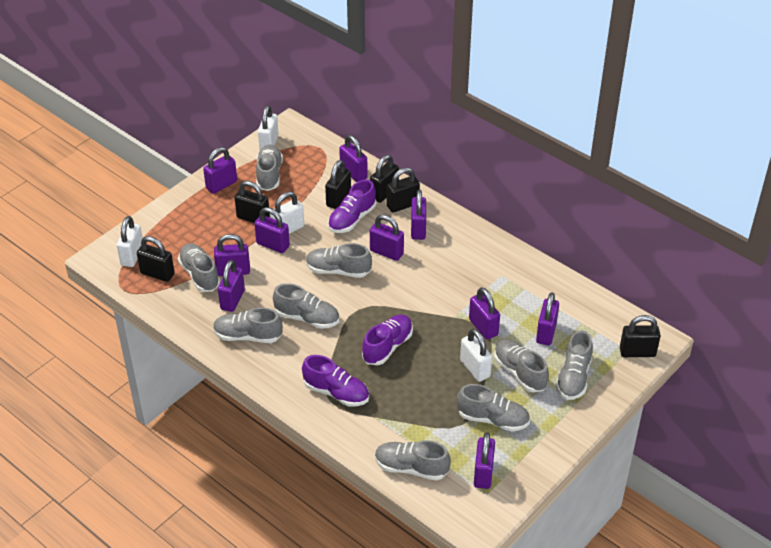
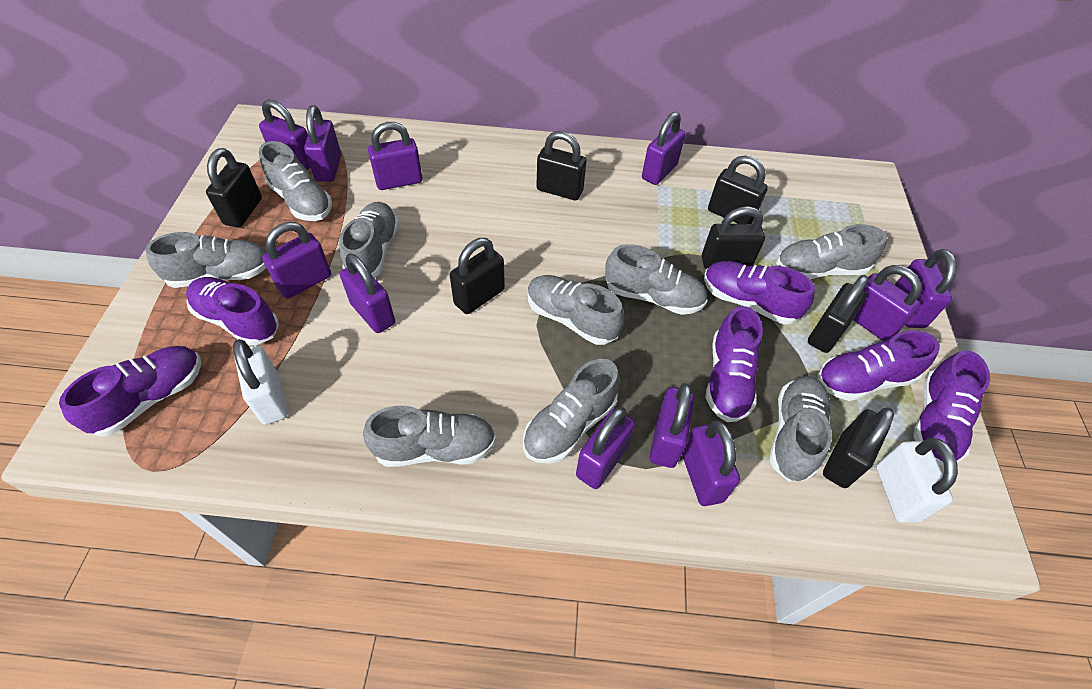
black padlock: 6 -> 7
purple padlock: 10 -> 11
purple shoe: 3 -> 6
white padlock: 4 -> 2

